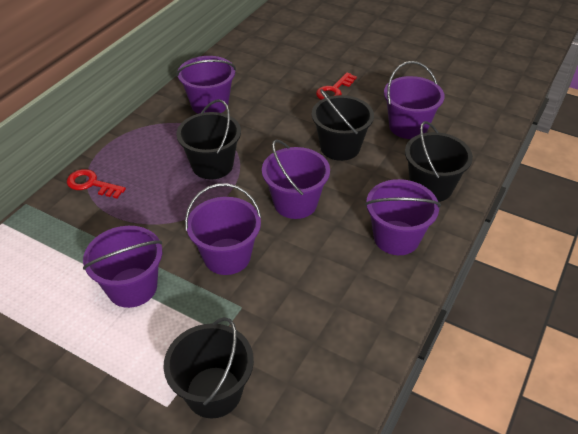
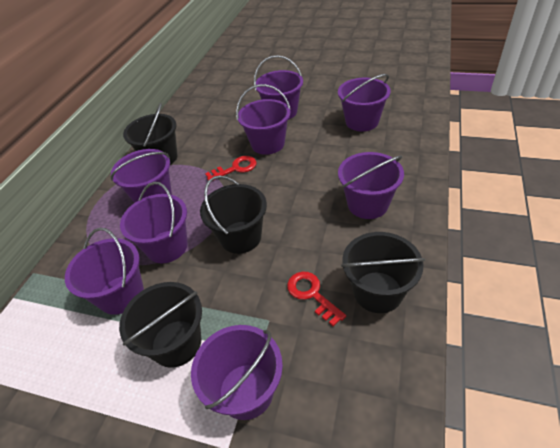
purple bucket: 6 -> 8

